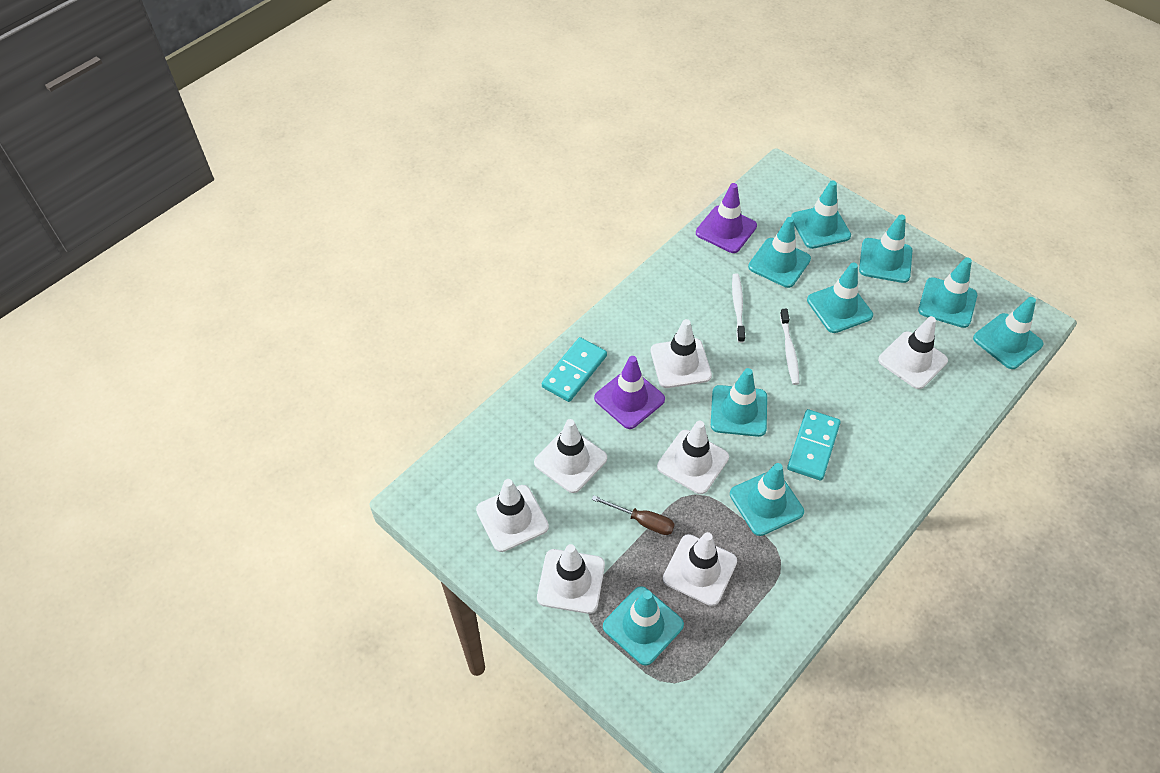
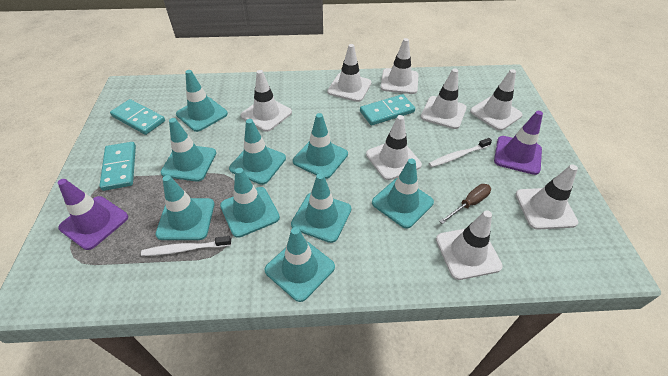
turquoise domino: 2 -> 3
white traffic cone: 7 -> 8

